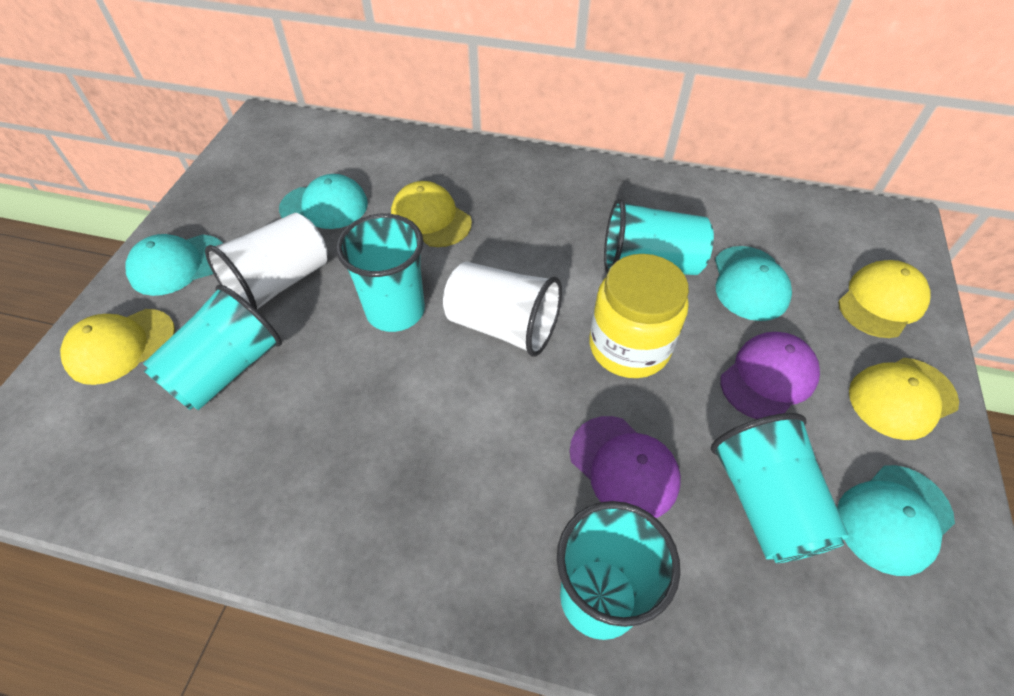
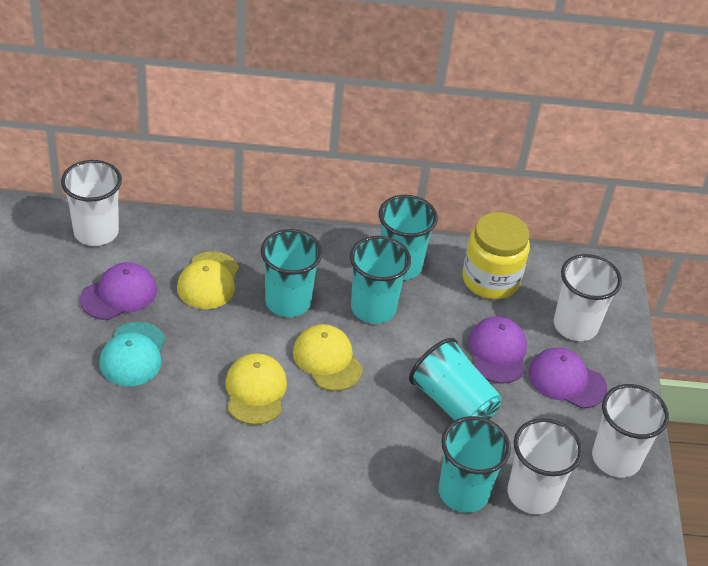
purple cap: 2 -> 3
turquoise cap: 4 -> 1
white cup: 2 -> 4
yellow cap: 4 -> 3

